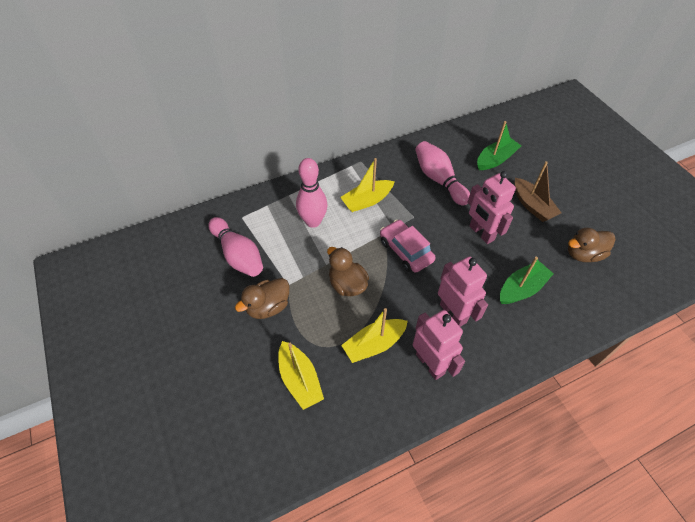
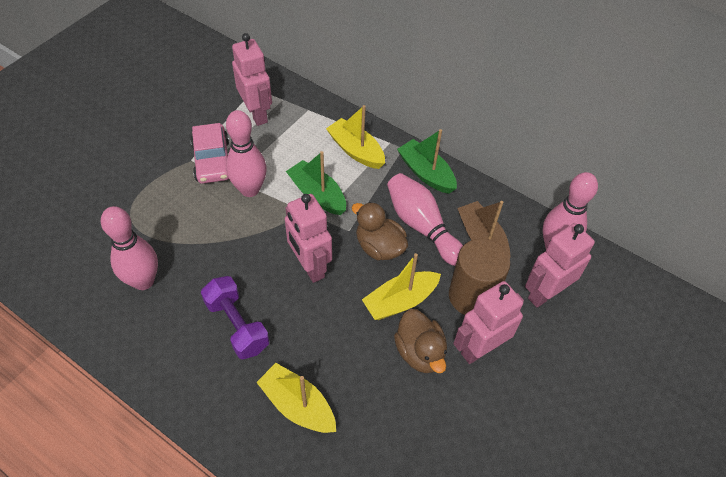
brown cylinder: 0 -> 1
brown duck: 3 -> 2
pink bowling pin: 3 -> 4
pink robot: 3 -> 4
purple dumbbell: 0 -> 1

